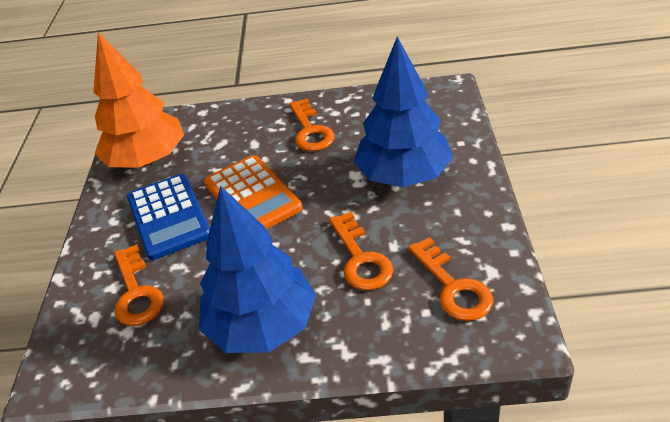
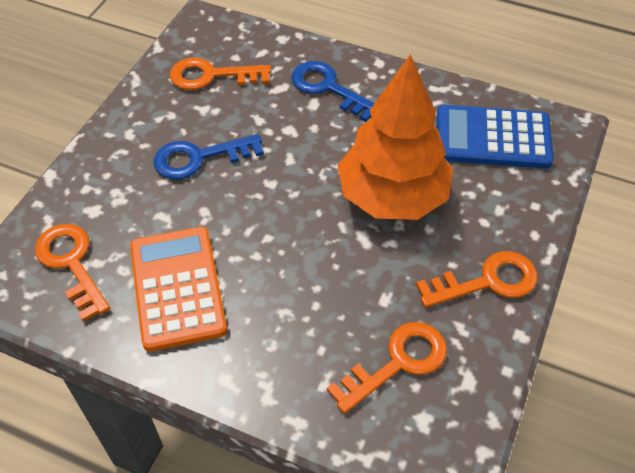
blue key: 0 -> 2
blue tree: 2 -> 0

